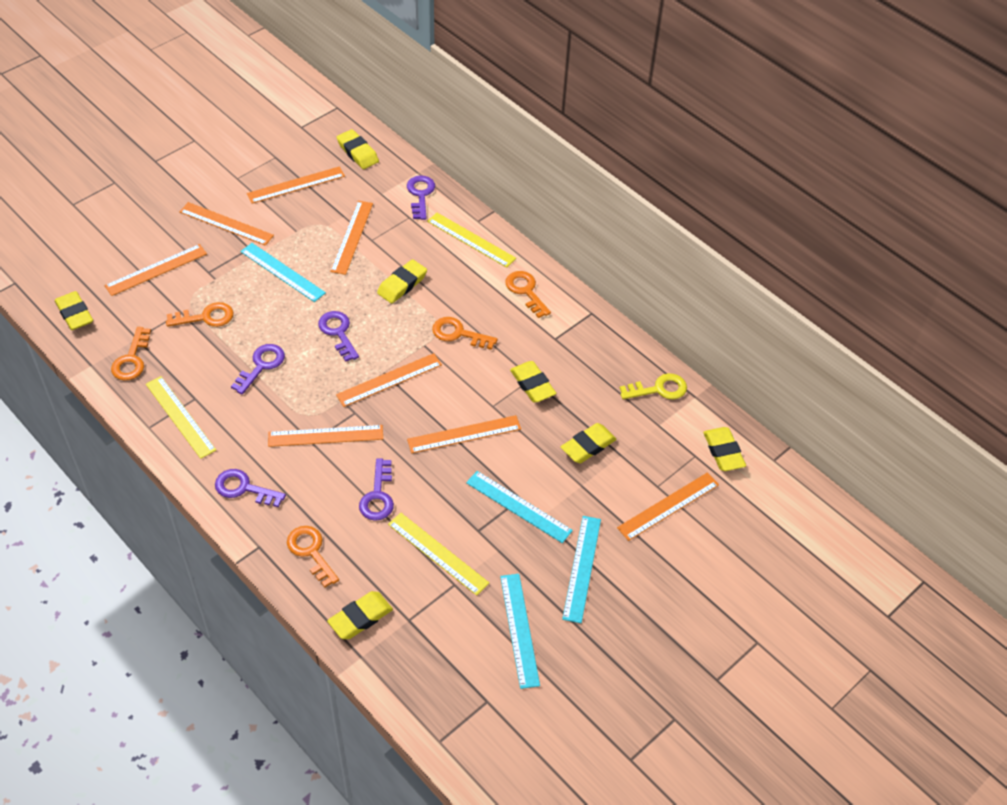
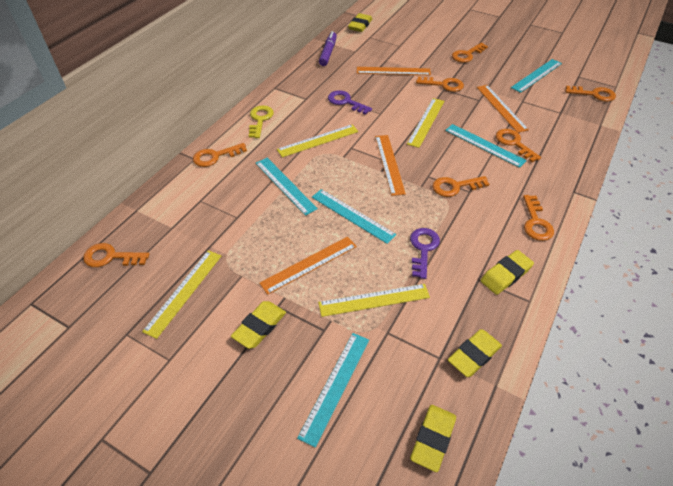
orange key: 5 -> 8
orange ruler: 8 -> 4
purple key: 5 -> 2
purple marker: 0 -> 1
turquoise ruler: 4 -> 5
yellow eraser: 7 -> 5
yellow ruler: 3 -> 4

